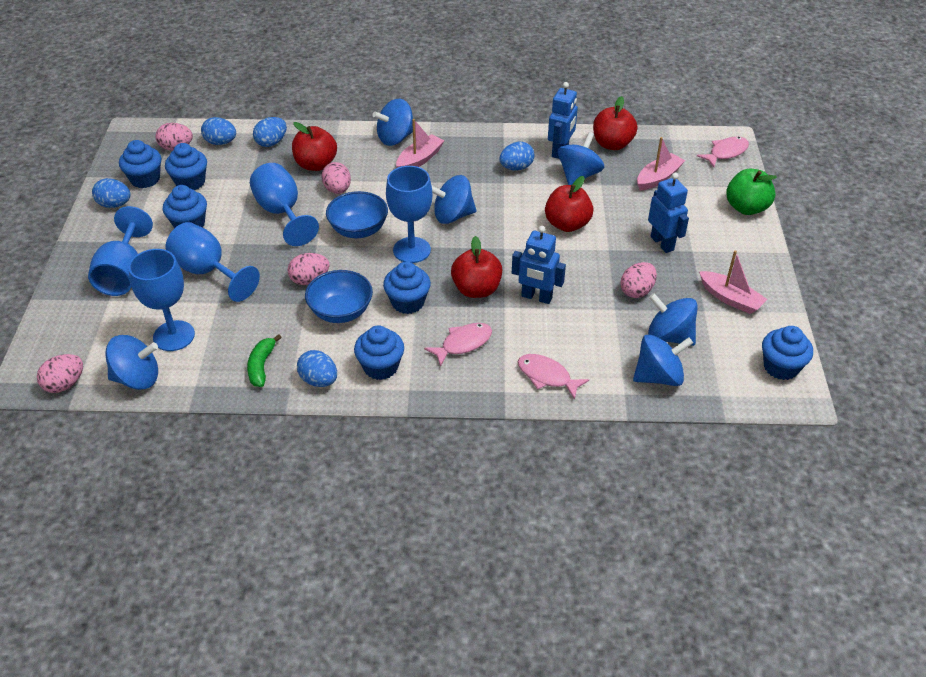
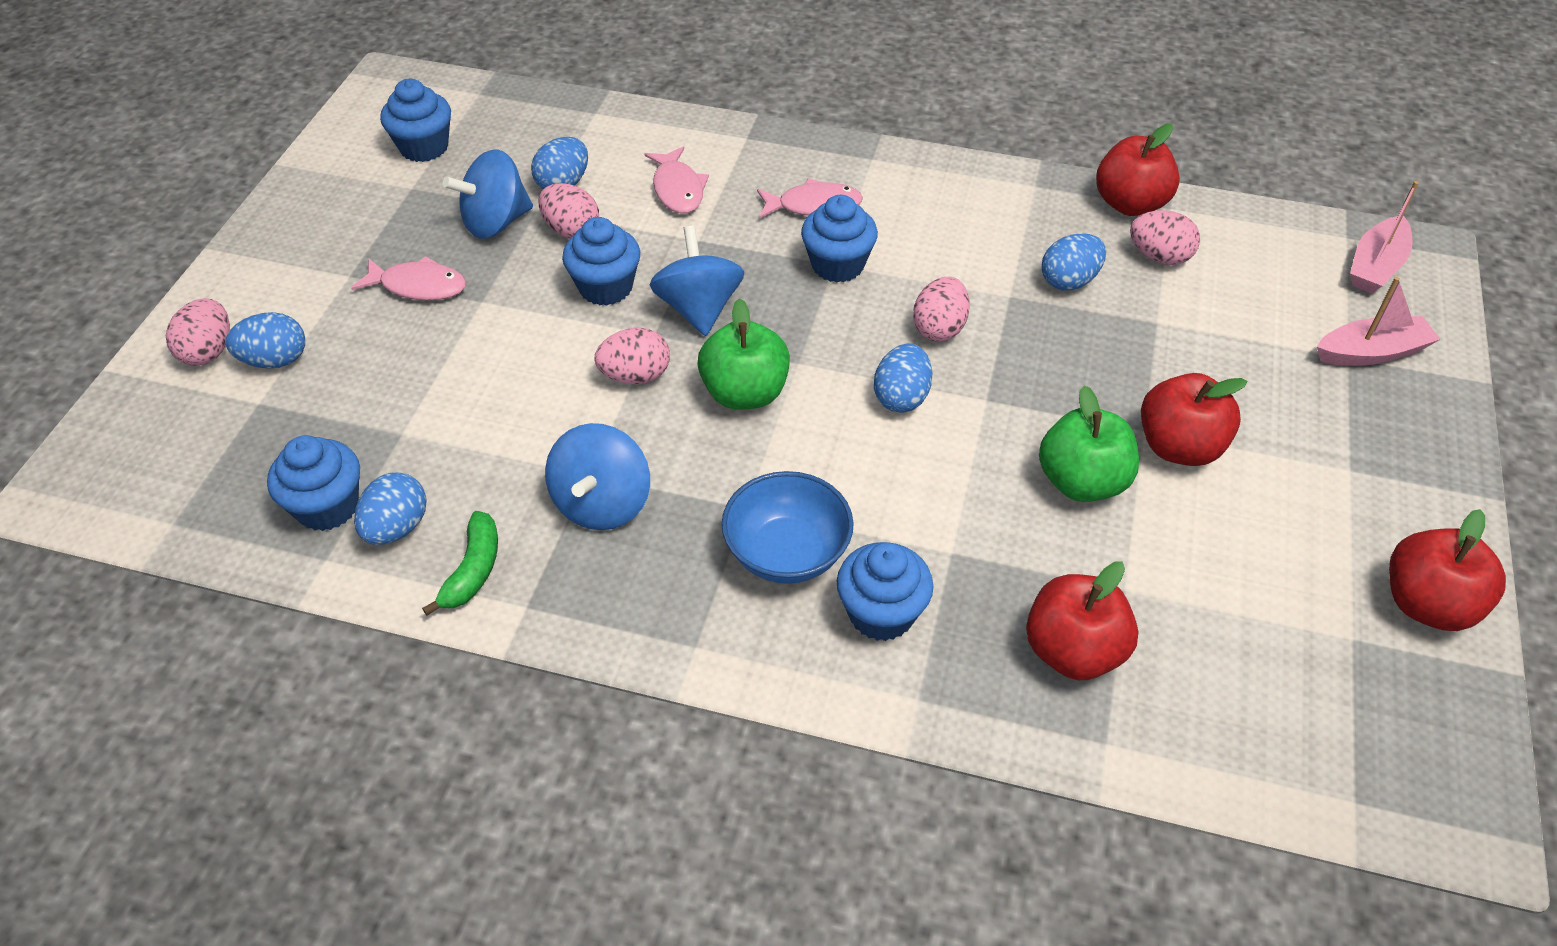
blue bowl: 2 -> 1
blue cupcake: 6 -> 5
blue goblet: 5 -> 0
blue robot: 3 -> 0
blue spinning top: 6 -> 3
green apple: 1 -> 2
pink boat: 3 -> 2

